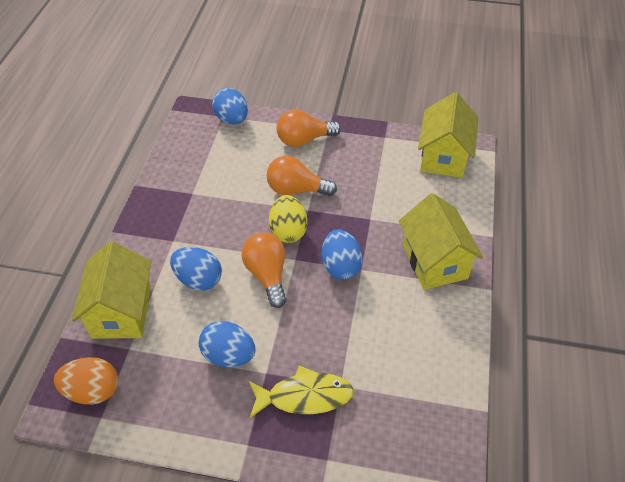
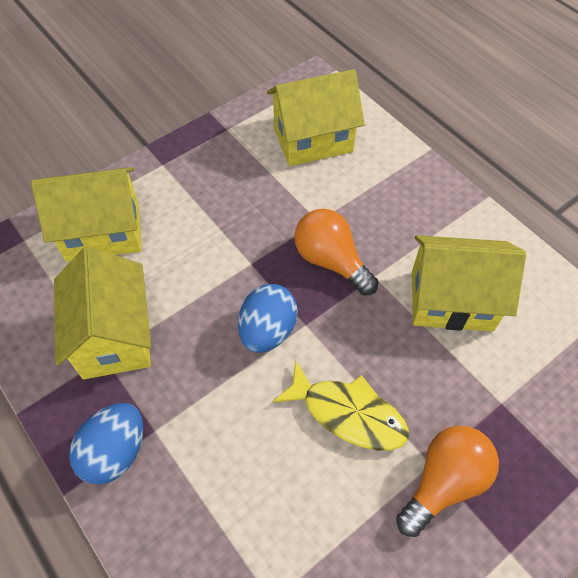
blue egg: 4 -> 2
orange egg: 1 -> 0
orange light bulb: 3 -> 2
yellow egg: 1 -> 0
yellow house: 3 -> 4

